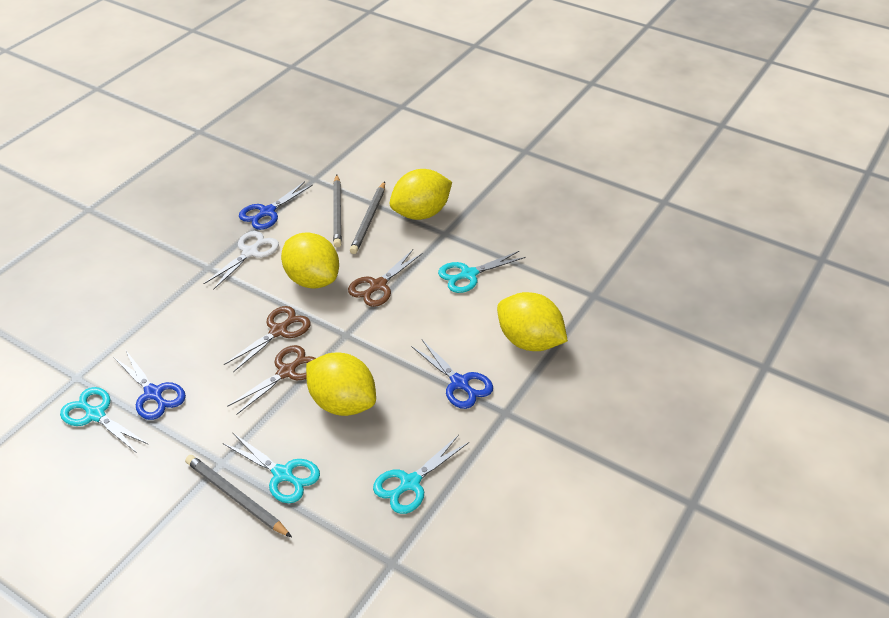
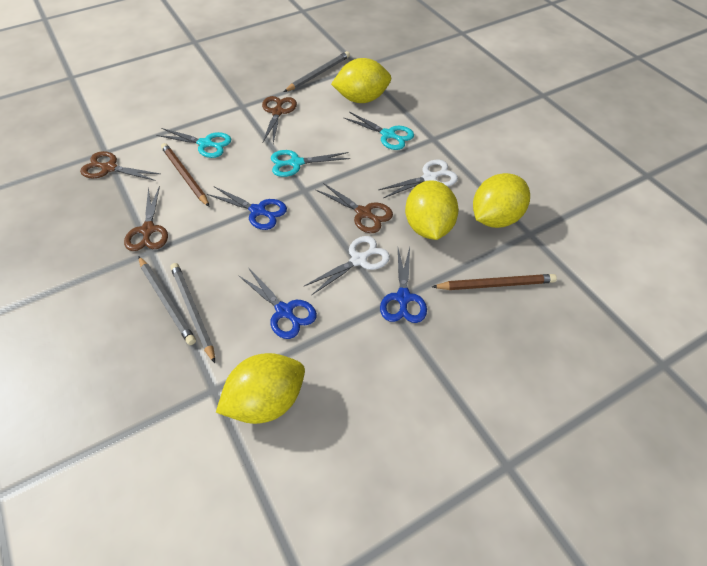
brown pencil: 0 -> 2
brown scissors: 3 -> 4
turquoise scissors: 4 -> 3
white scissors: 1 -> 2

